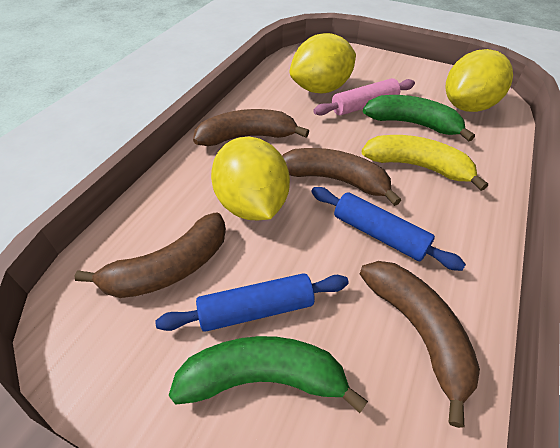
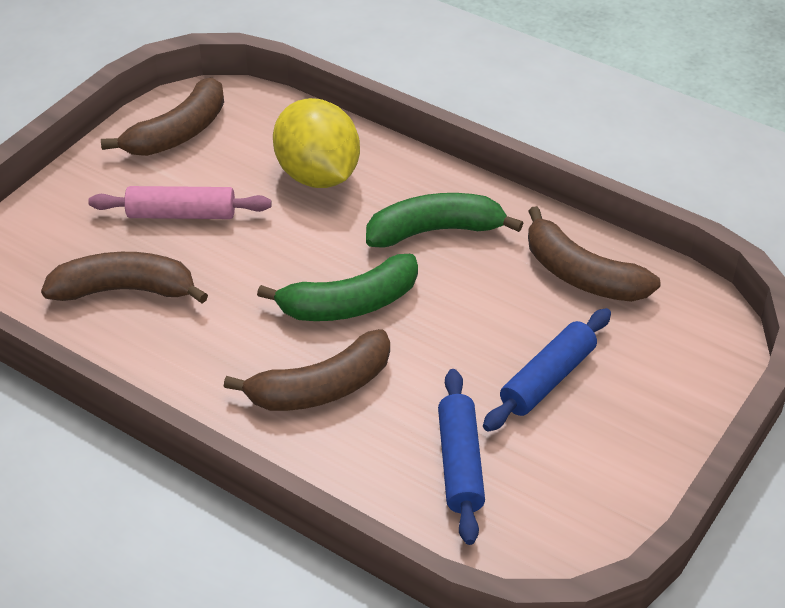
yellow banana: 1 -> 0
yellow lemon: 3 -> 1

